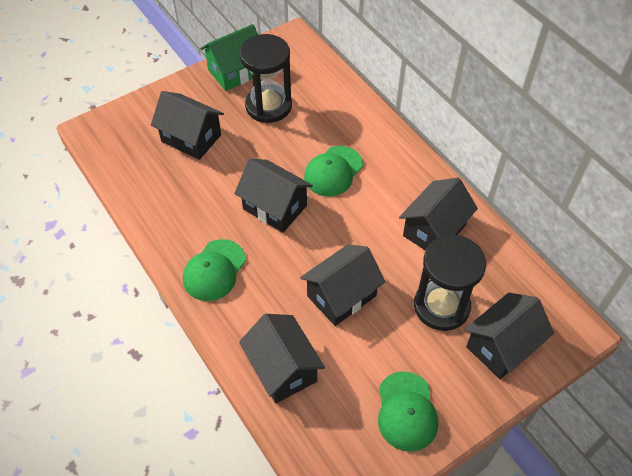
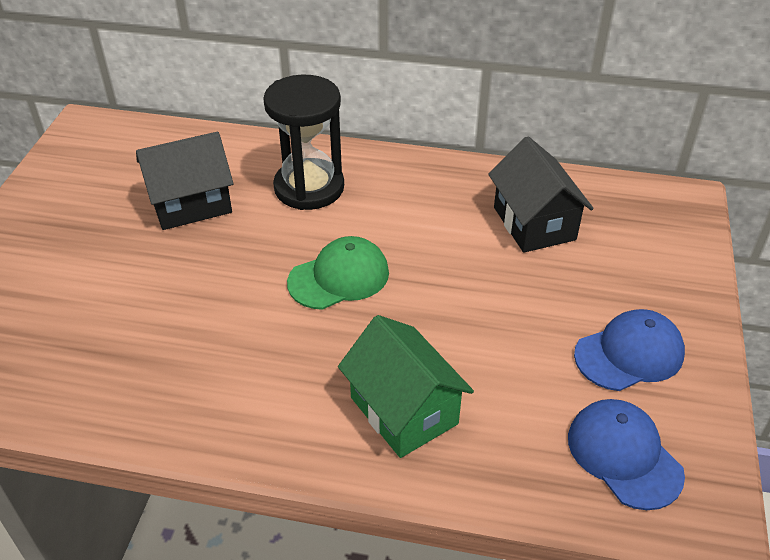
black hourglass: 2 -> 1
black house: 6 -> 2
blue cap: 0 -> 2
green cap: 3 -> 1

